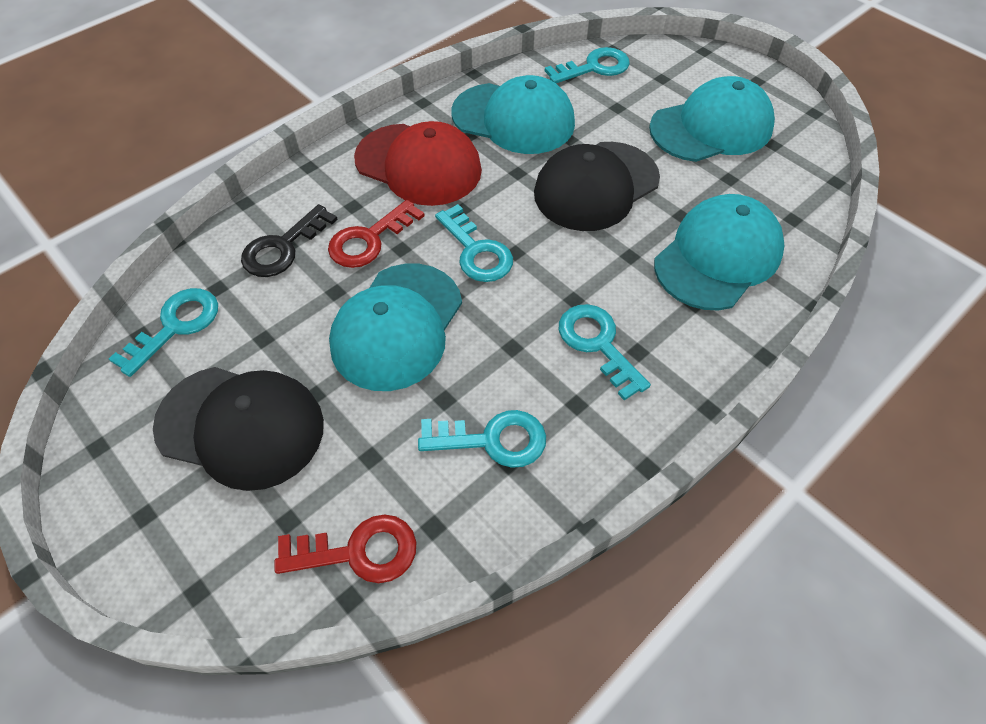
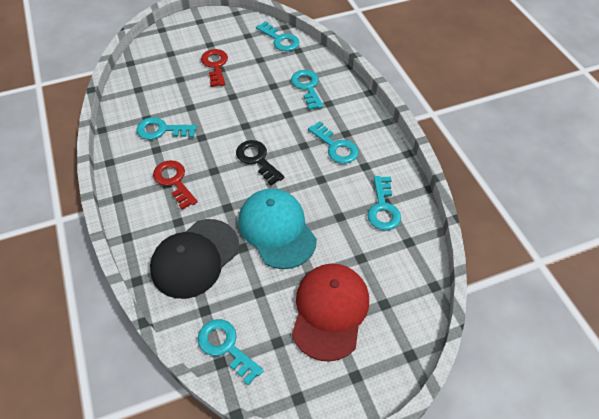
black cap: 2 -> 1
turquoise cap: 4 -> 1
turquoise key: 5 -> 6

